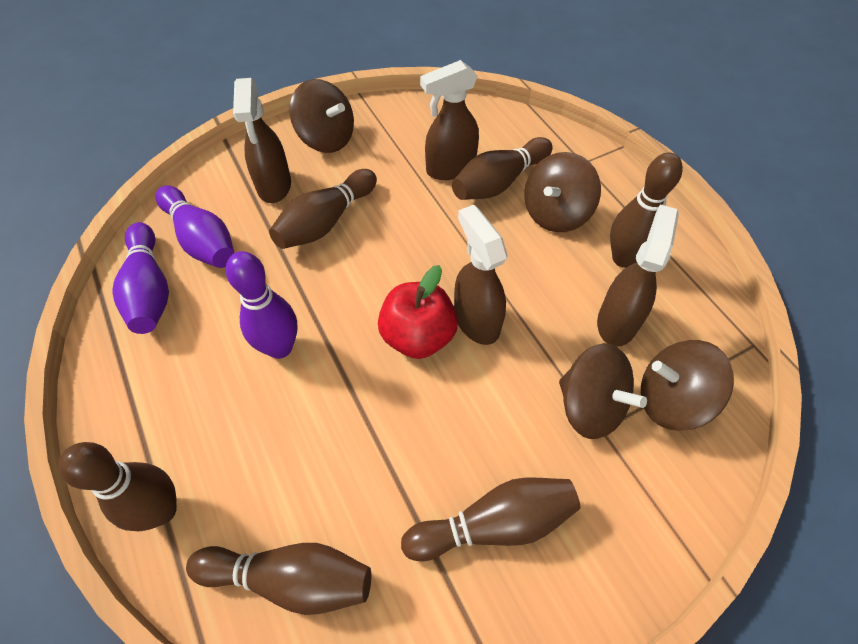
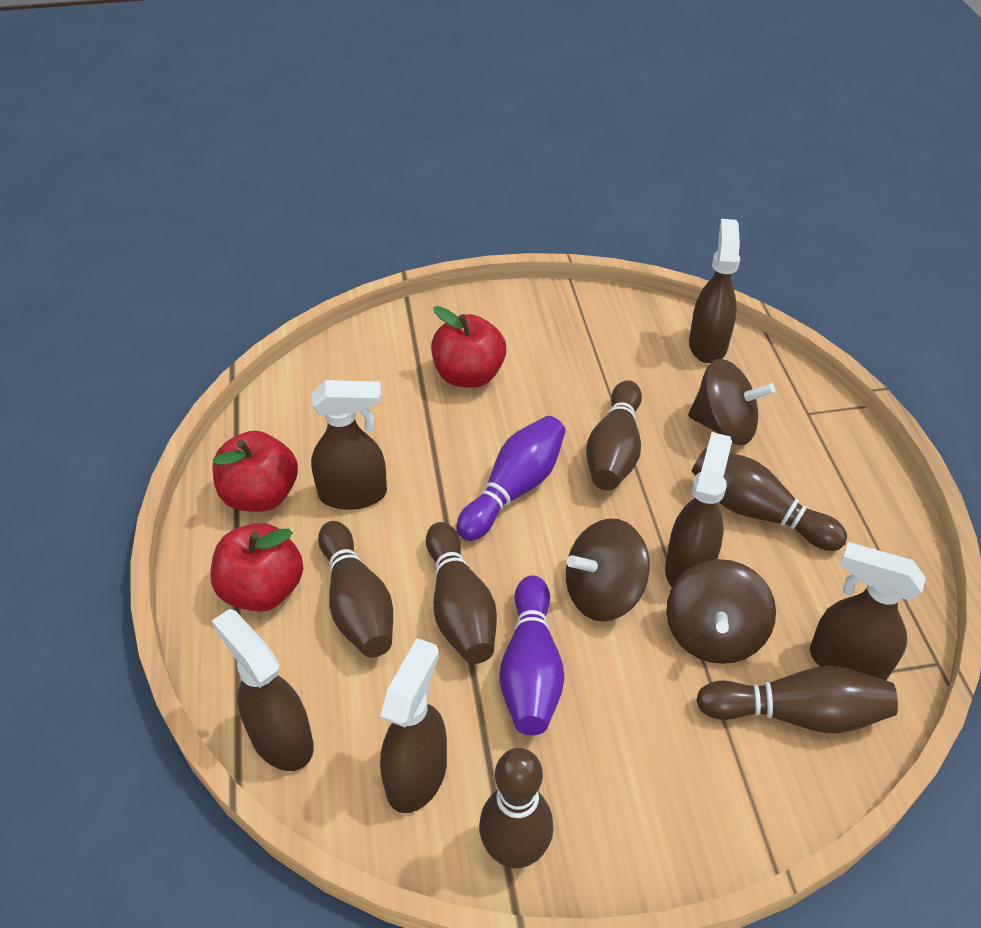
brown spinning top: 4 -> 3
brown spray bottle: 4 -> 6
purple bowling pin: 3 -> 2
red apple: 1 -> 3

